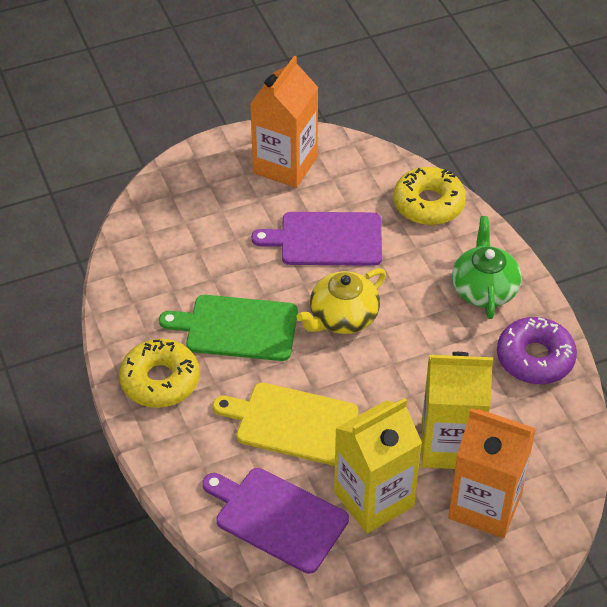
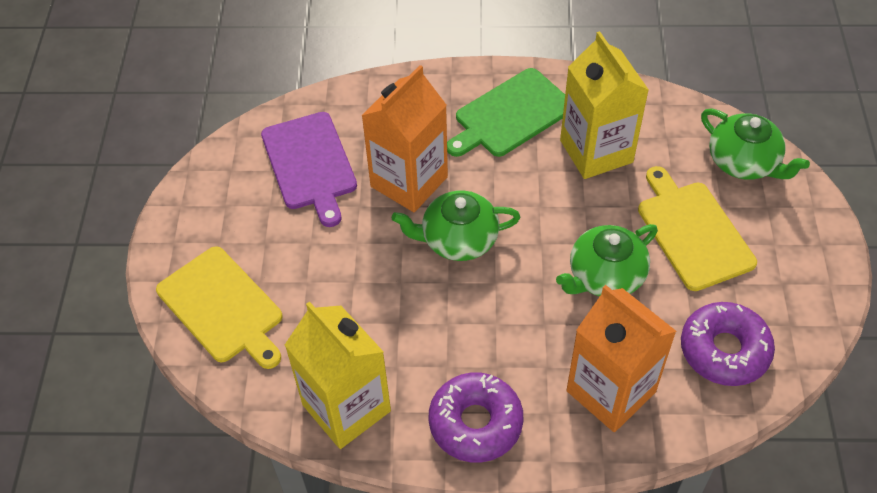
green teapot: 1 -> 3
purple cutting board: 2 -> 1
purple donut: 1 -> 2
yellow cutting board: 1 -> 2
yellow donut: 2 -> 0
yellow teapot: 1 -> 0

